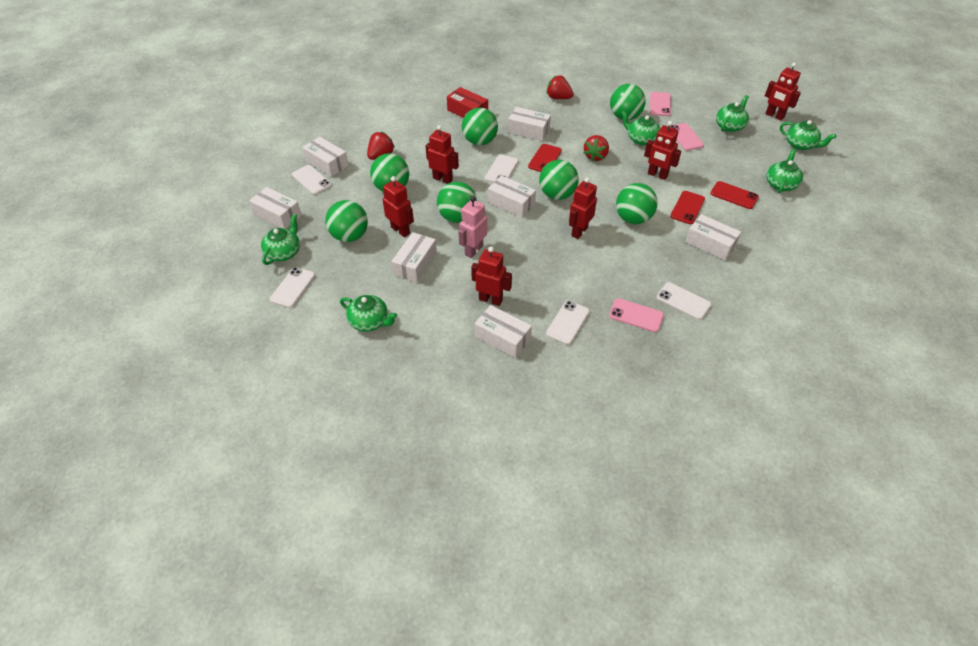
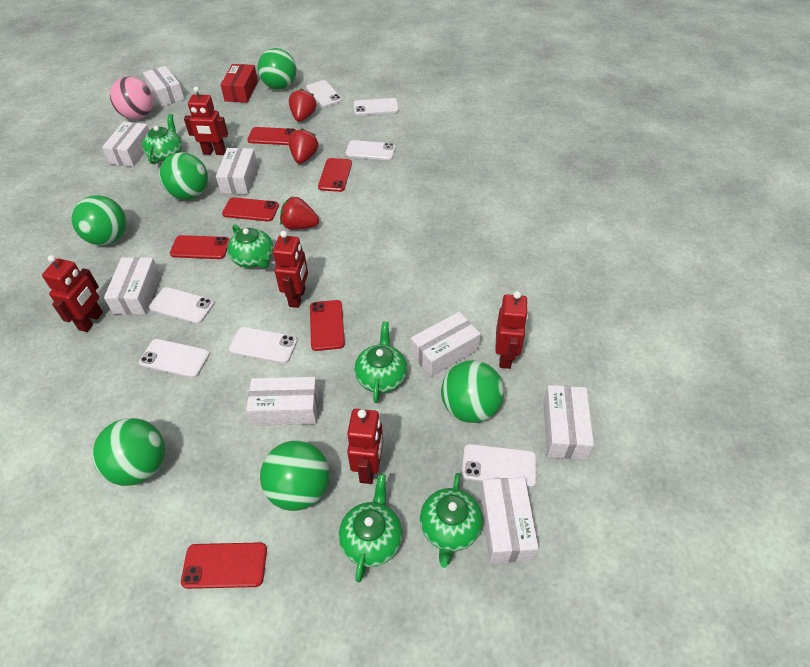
green ball: 7 -> 6
green teapot: 6 -> 5
pink ball: 0 -> 1
pink phone: 3 -> 0
pink robot: 1 -> 0
red phone: 3 -> 6
red robot: 6 -> 5
white box: 7 -> 8
white phone: 5 -> 7

